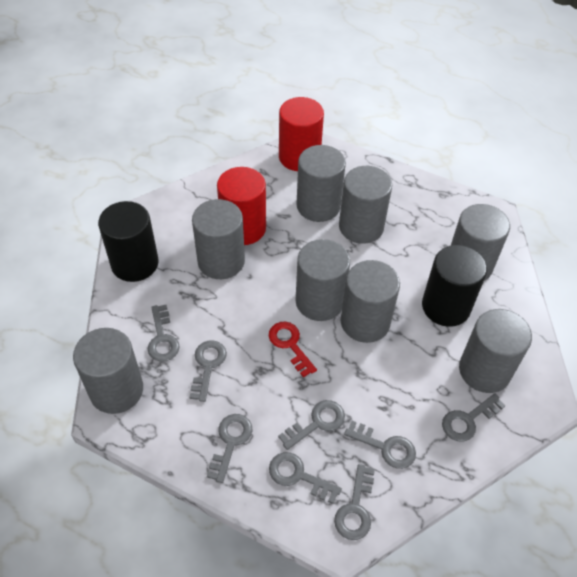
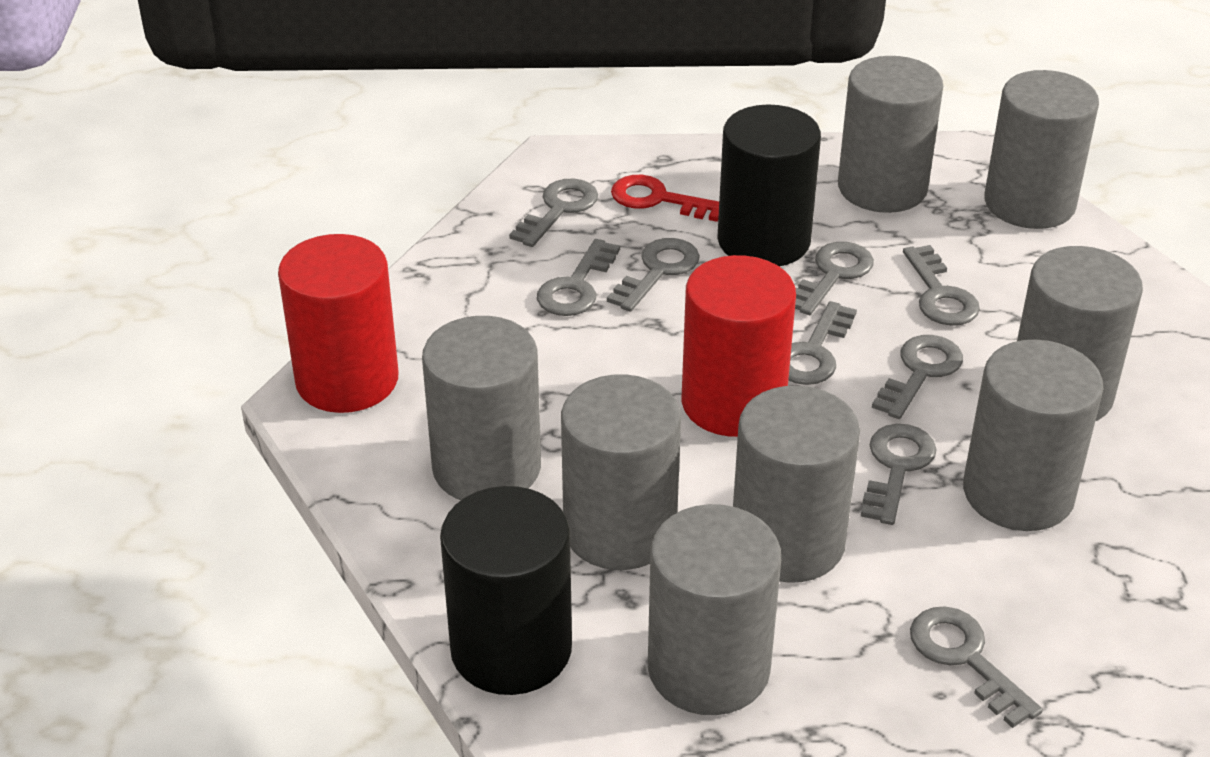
grey key: 8 -> 9

